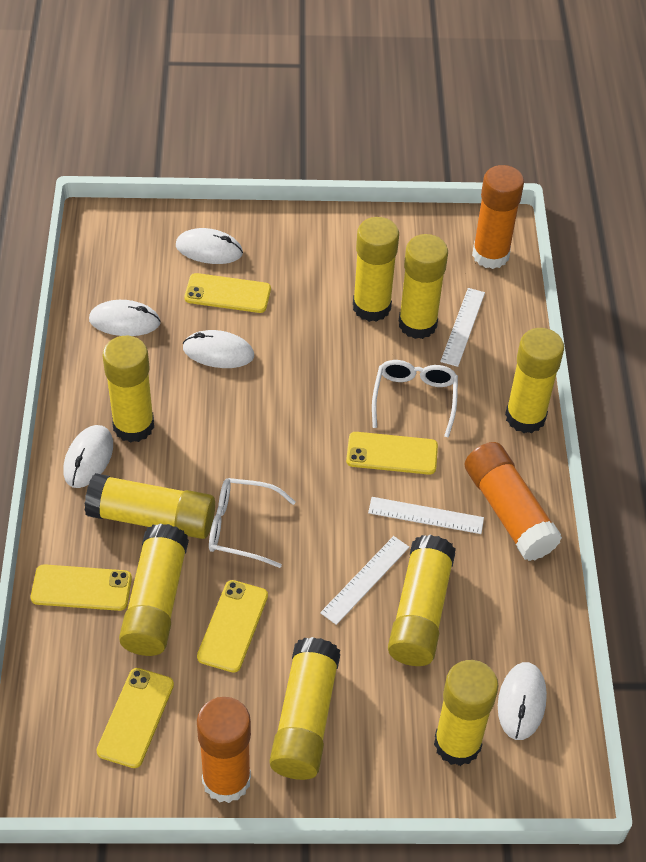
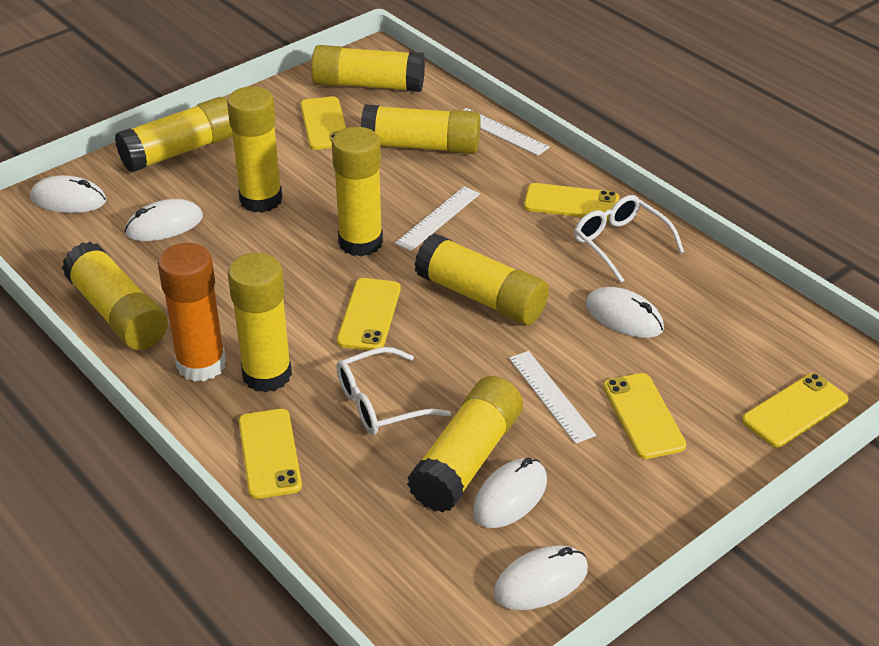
orange glue stick: 3 -> 1
yellow phone: 5 -> 6

